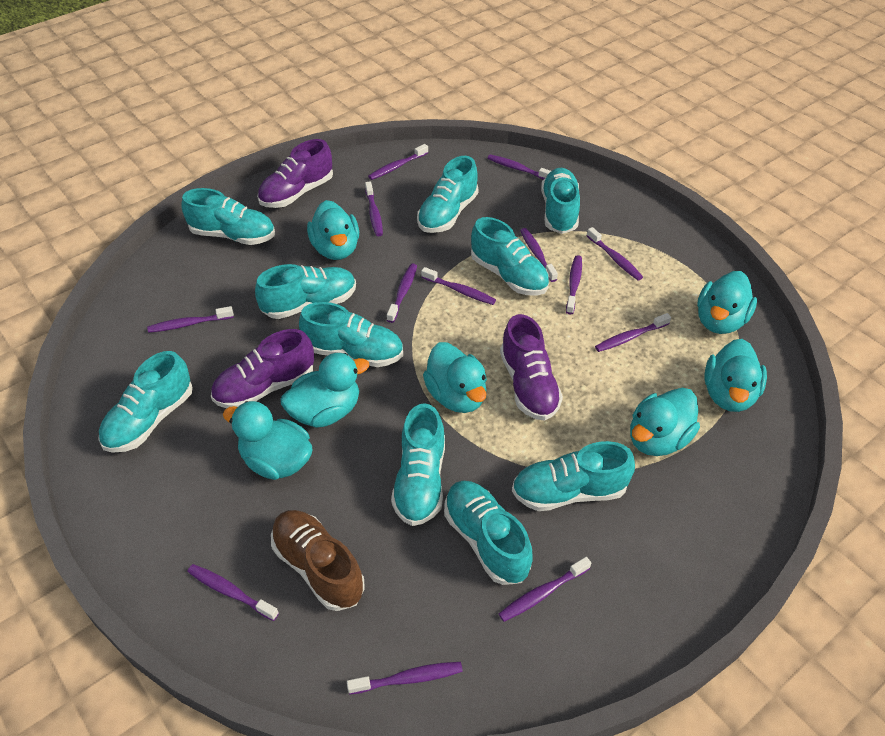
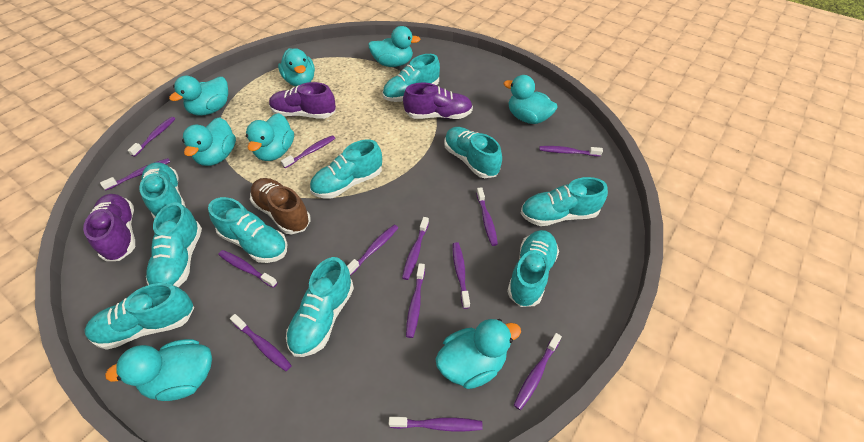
turquoise duck: 7 -> 8

